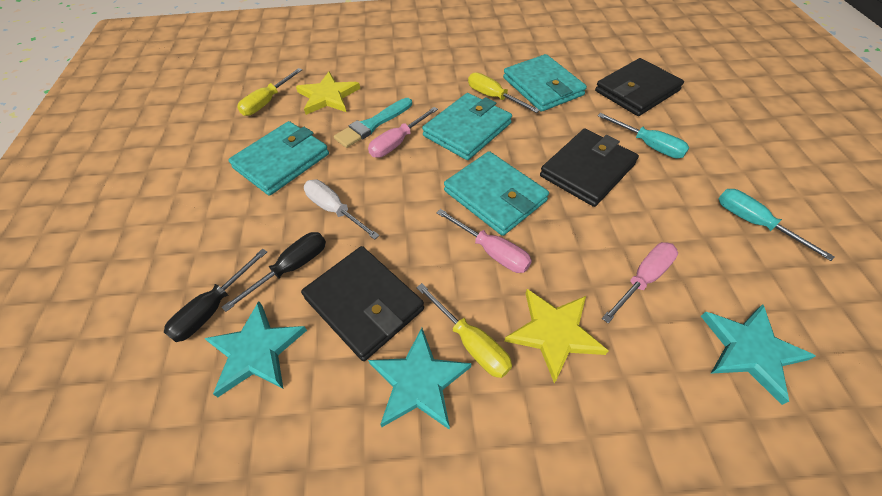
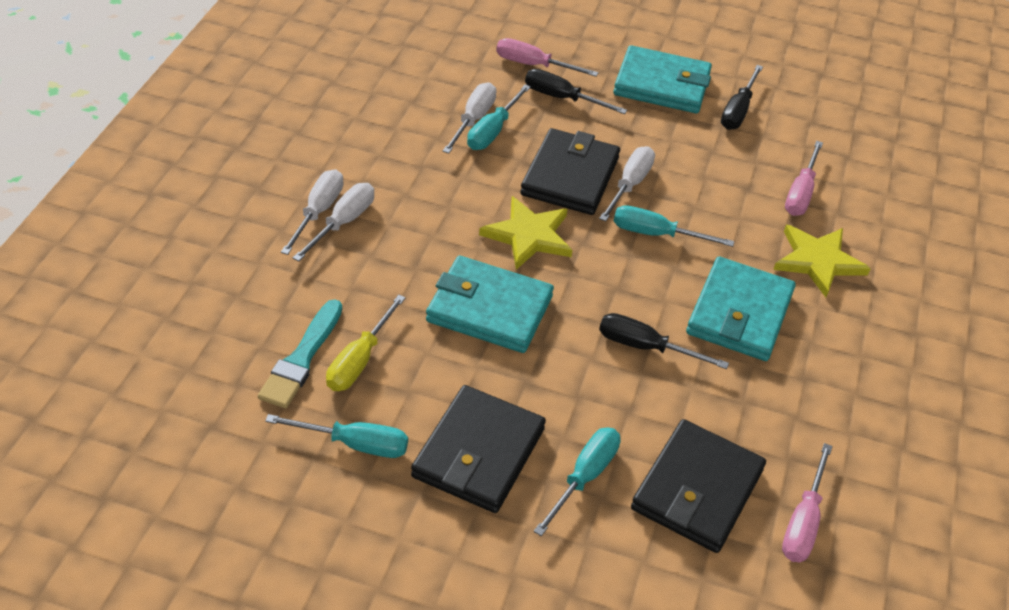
black screwdriver: 2 -> 3
turquoise screwdriver: 2 -> 4
turquoise star: 3 -> 0
turquoise wallet: 4 -> 3
white screwdriver: 1 -> 4
yellow screwdriver: 3 -> 1

